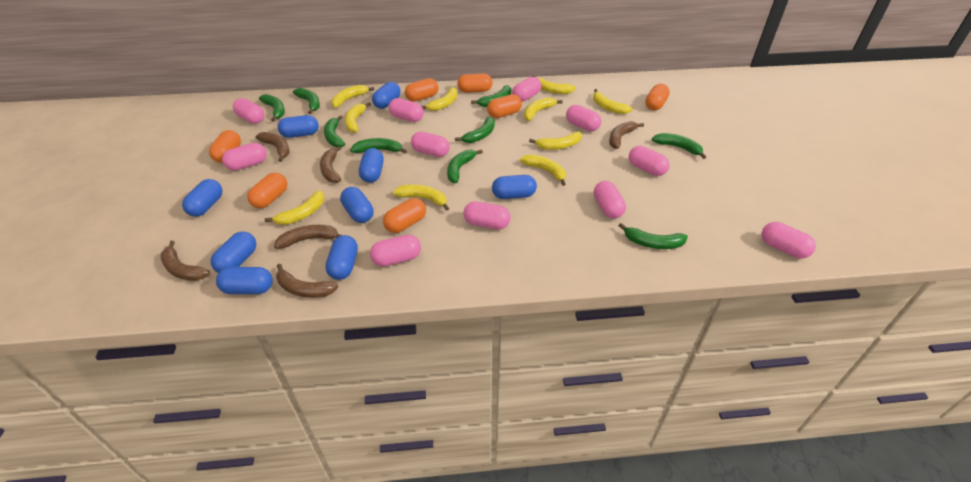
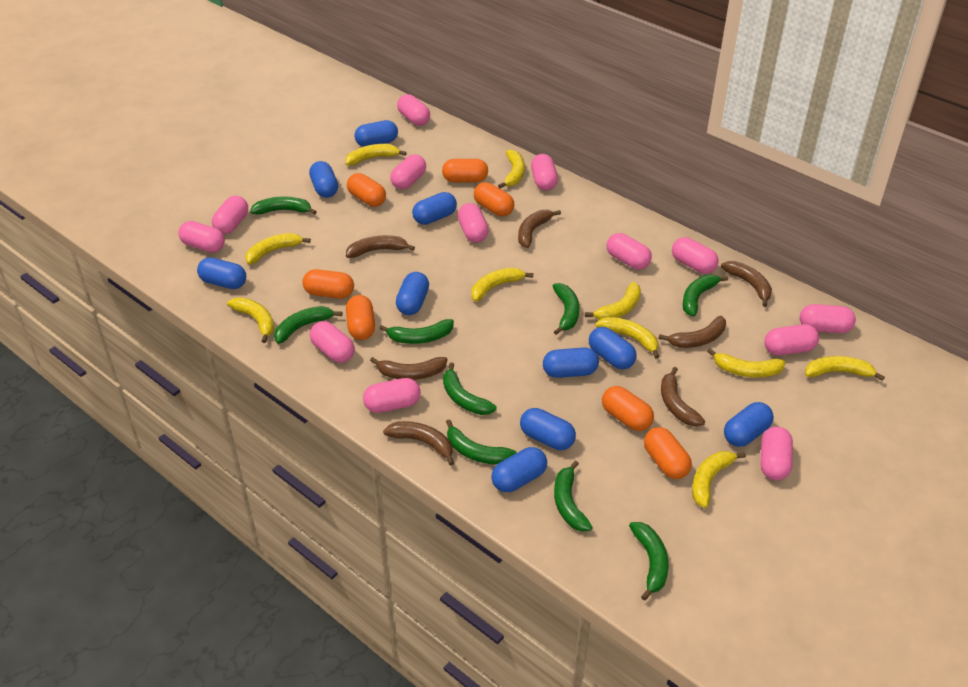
blue capsule: 9 -> 10
brown banana: 6 -> 7
pink capsule: 11 -> 13

